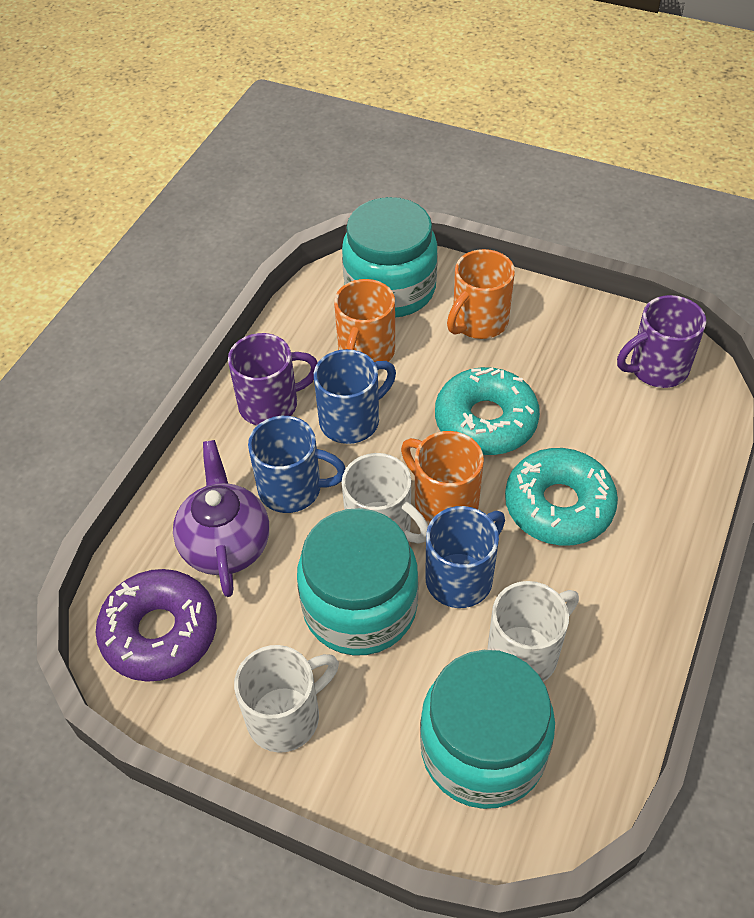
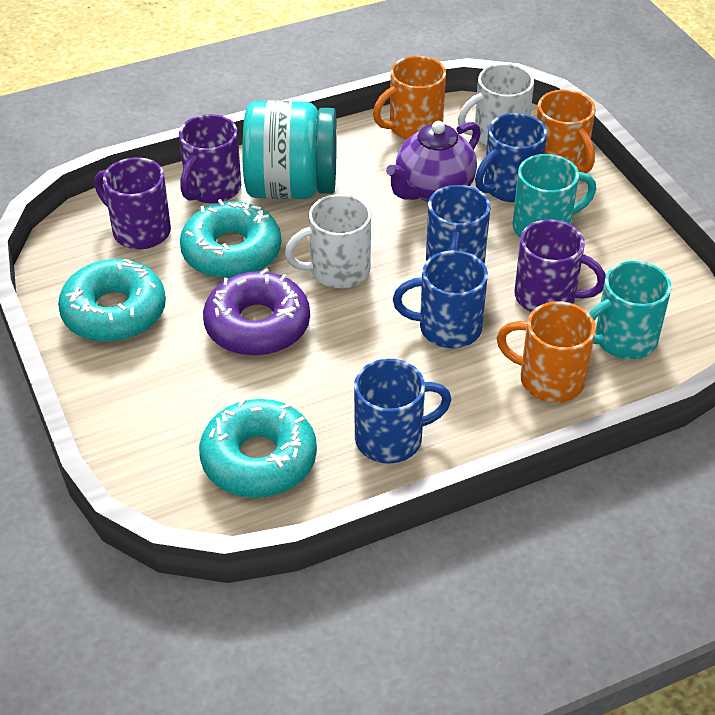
blue mug: 3 -> 4
purple mug: 2 -> 3
turquoise donut: 2 -> 3
turquoise jar: 3 -> 1
turquoise mug: 0 -> 2
white mug: 3 -> 2

